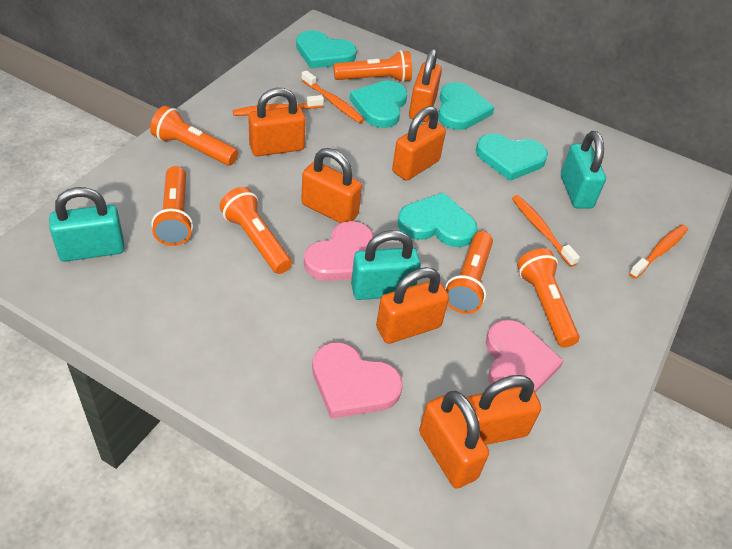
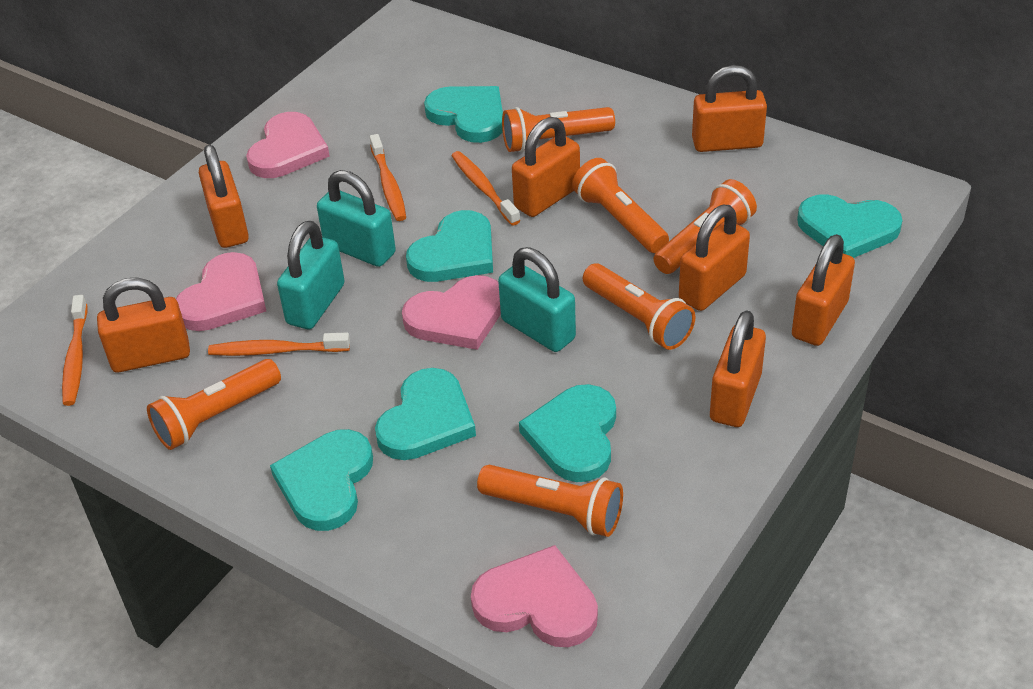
pink heart: 3 -> 4
turquoise heart: 5 -> 6

